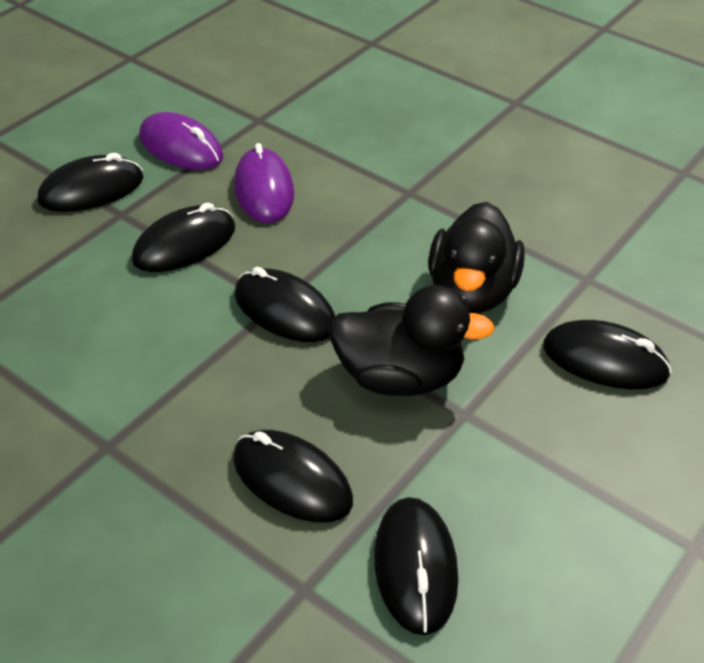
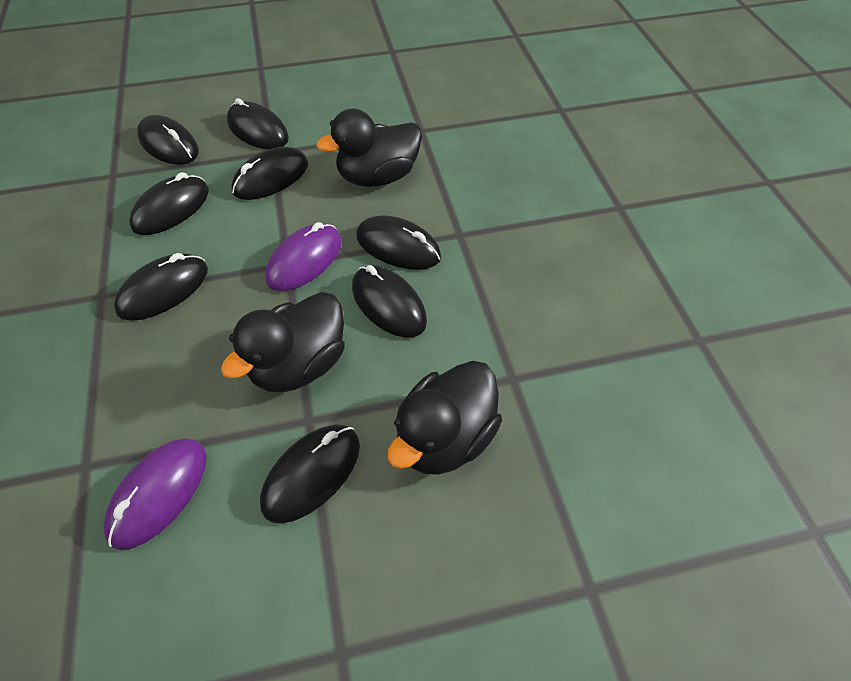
black duck: 2 -> 3
black mouse: 6 -> 8

